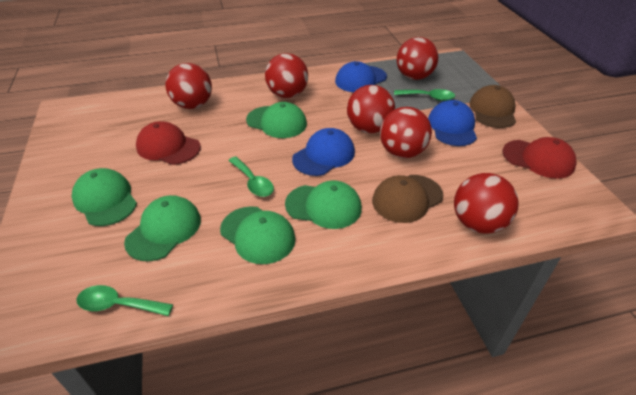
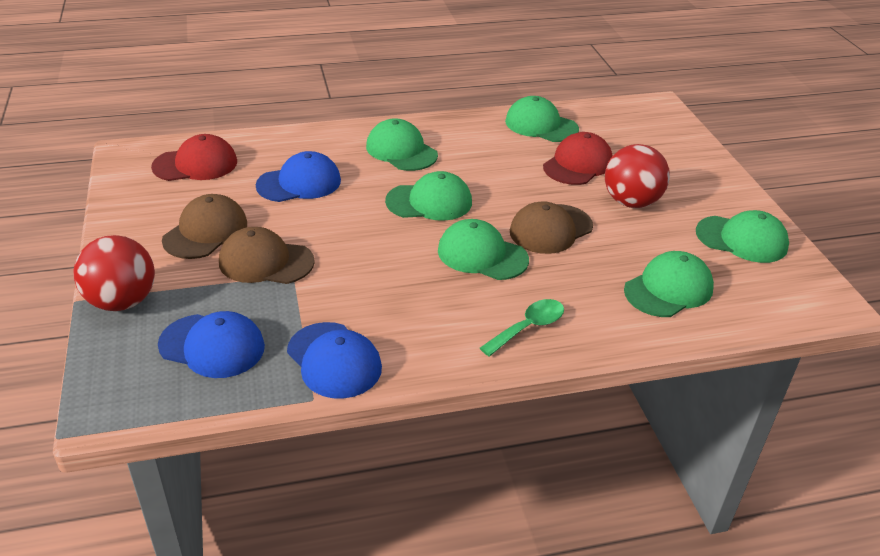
brown cap: 2 -> 3
green cap: 5 -> 6
green spoon: 3 -> 1
red ball: 6 -> 2

